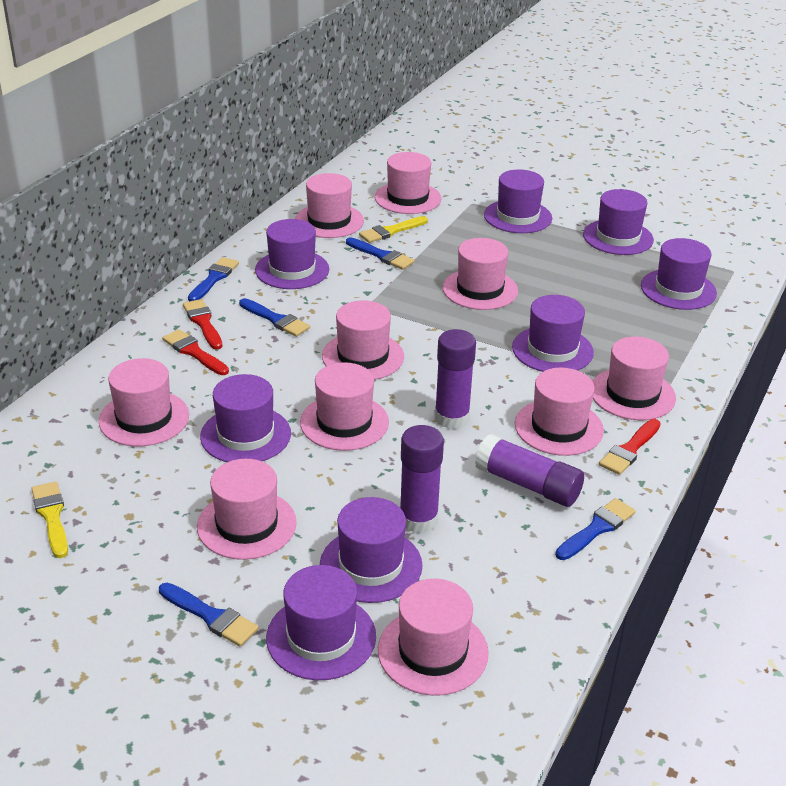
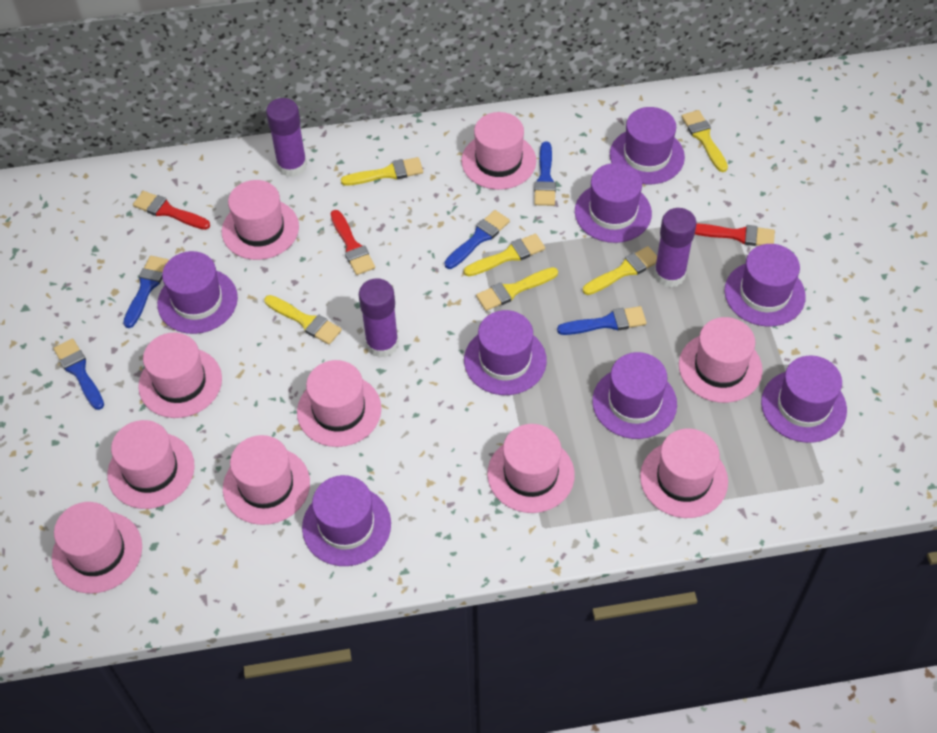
yellow brush: 2 -> 6

